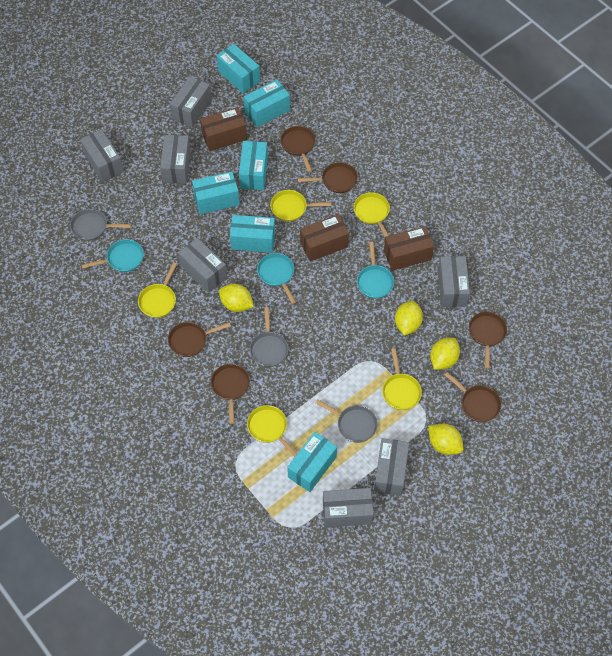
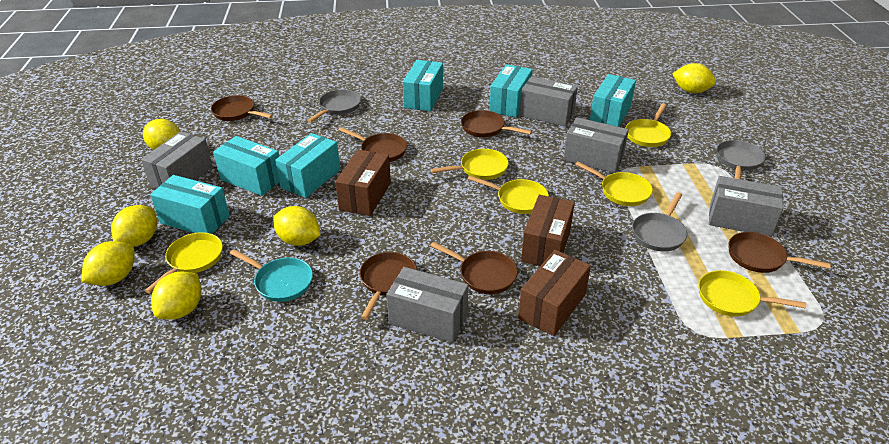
grey box: 7 -> 5
turquoise pan: 3 -> 1
yellow lemon: 4 -> 6
yellow pan: 5 -> 6

